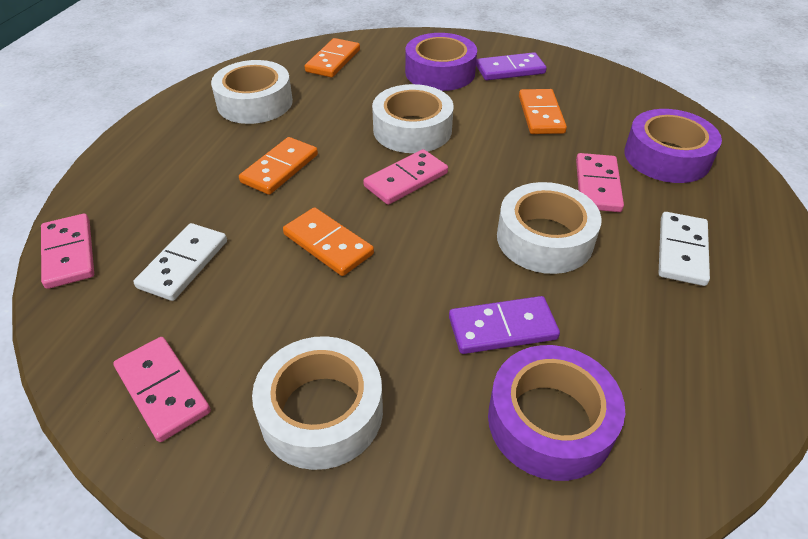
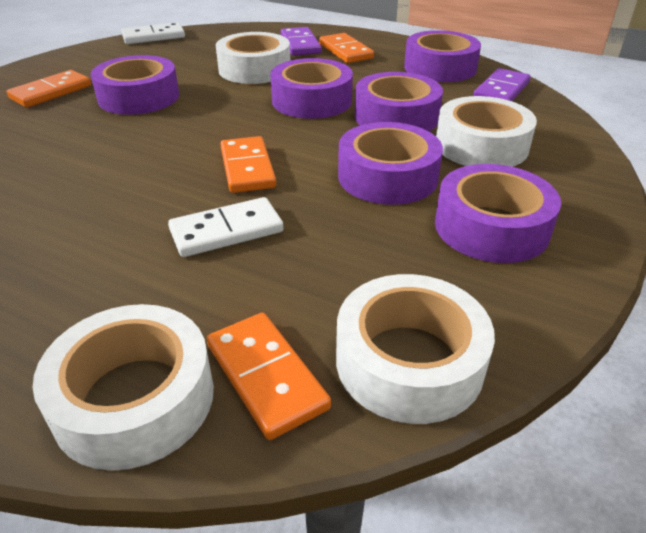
pink domino: 4 -> 0
purple tape: 3 -> 6

